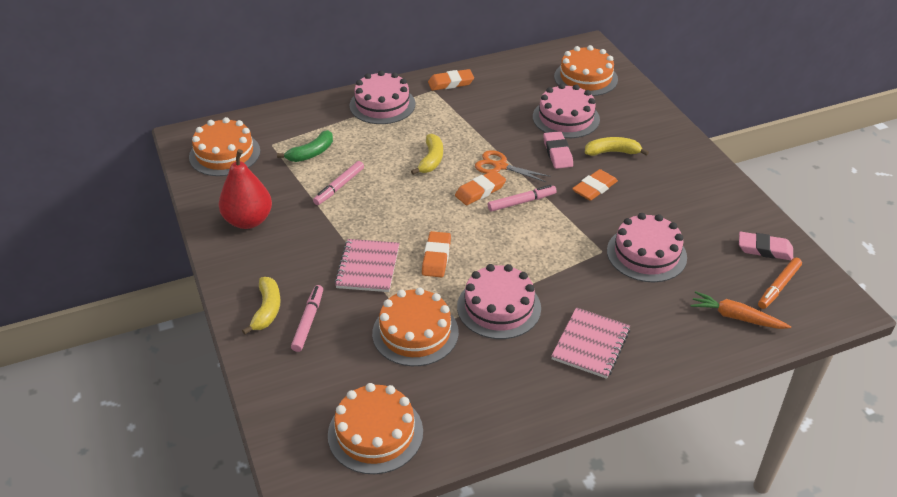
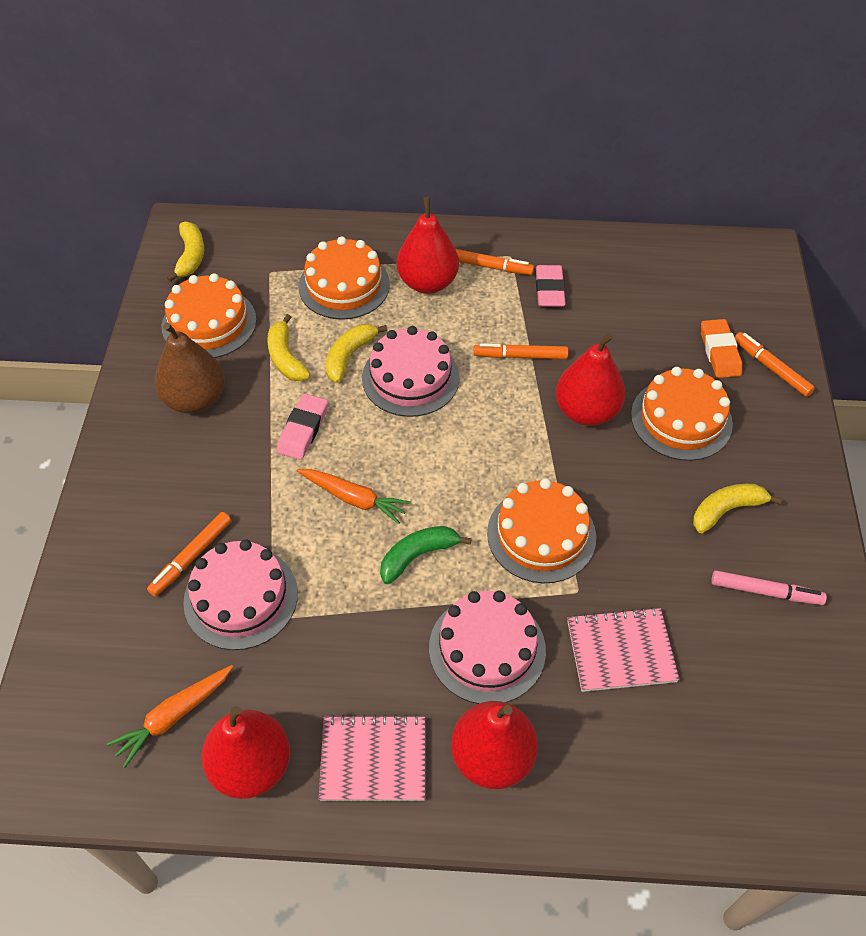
brown pear: 0 -> 1
orange carrot: 1 -> 2
orange eraser: 4 -> 1
orange marker: 1 -> 4
orange scissors: 1 -> 0
pink cake: 4 -> 3
pink marker: 3 -> 1
red pear: 1 -> 4
yellow banana: 3 -> 4

